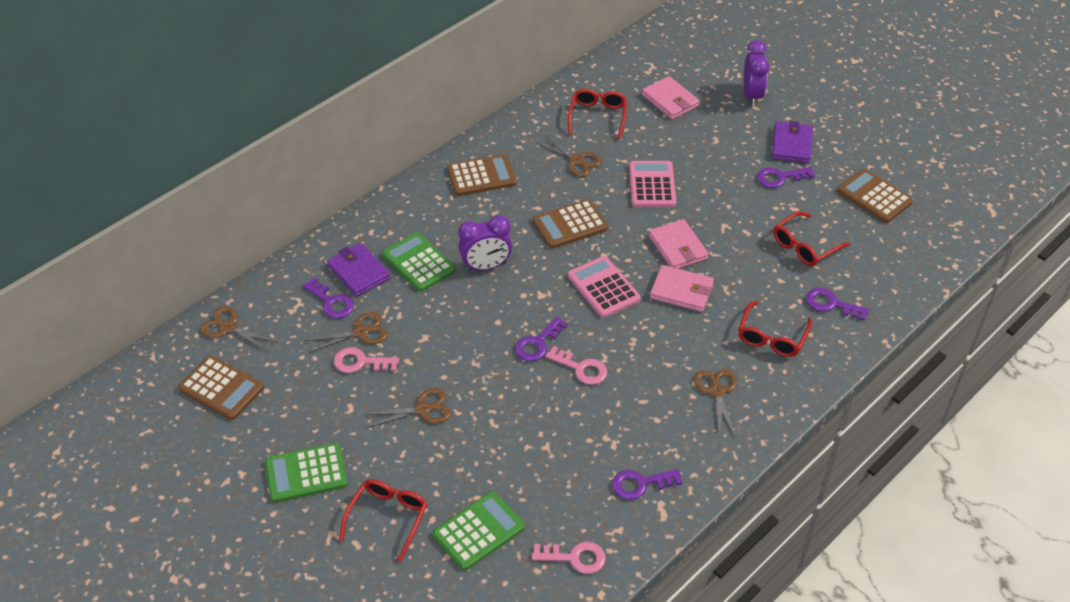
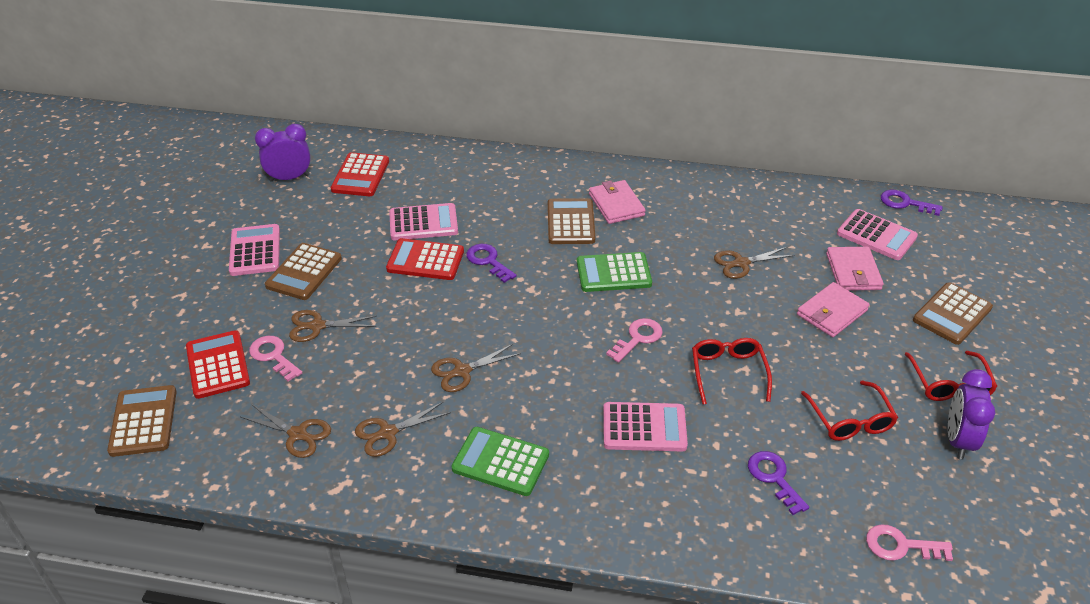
green calculator: 3 -> 2
pink calculator: 2 -> 4
purple key: 5 -> 3
purple wallet: 2 -> 0
red calculator: 0 -> 3
red glasses: 4 -> 3

